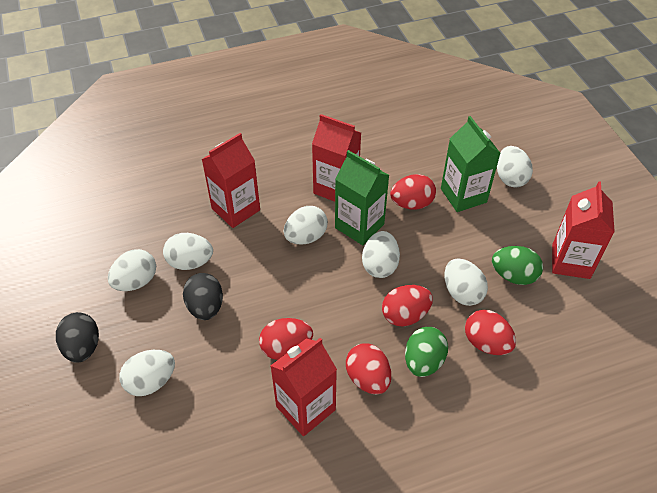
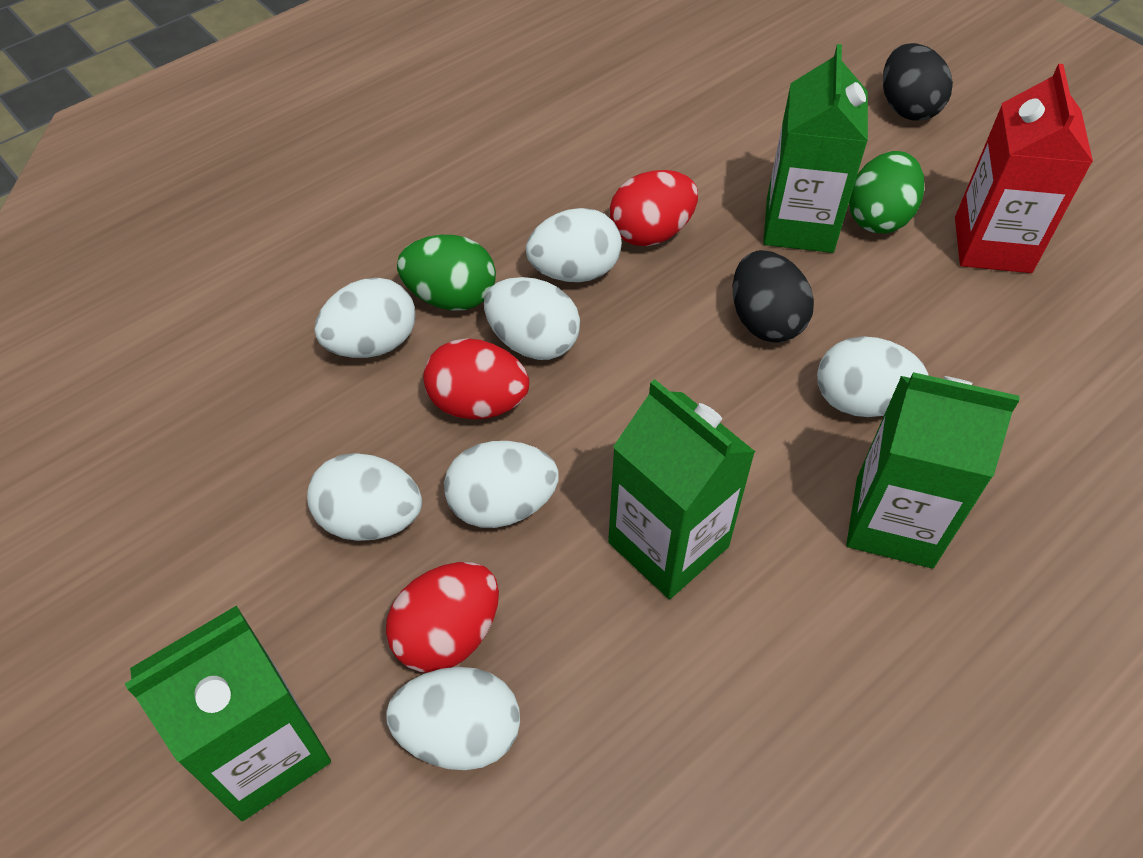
green carton: 2 -> 4
red carton: 4 -> 1
red egg: 5 -> 3

